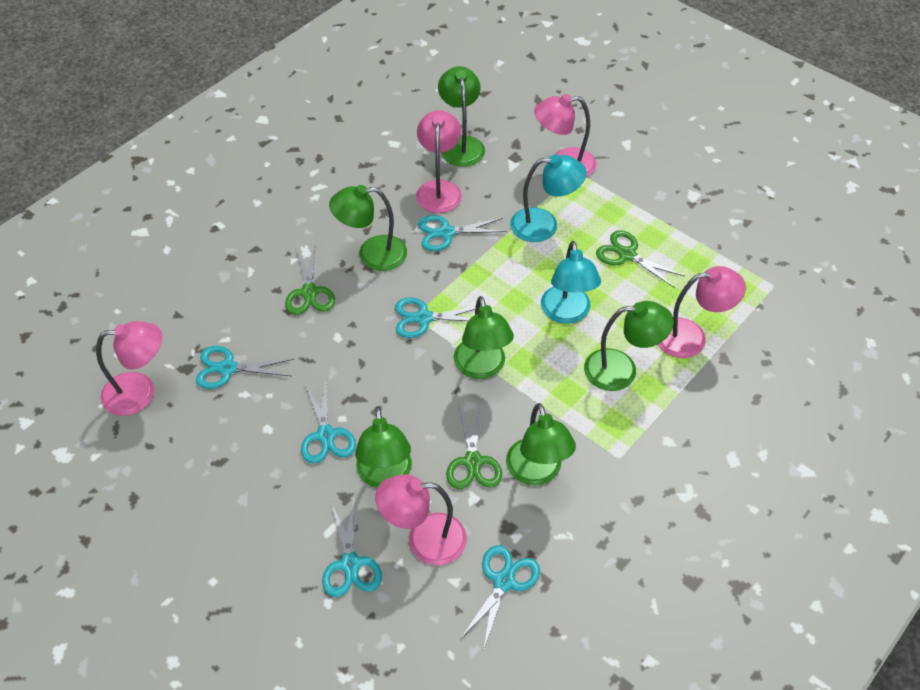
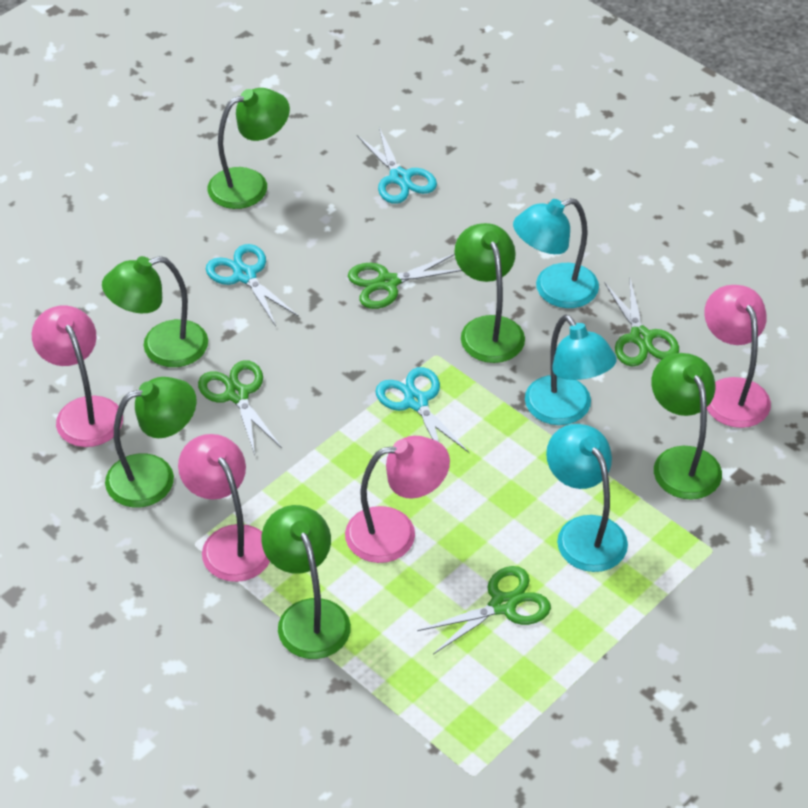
green scissors: 3 -> 4
pink lamp: 5 -> 4
turquoise lamp: 2 -> 3
turquoise scissors: 6 -> 3

